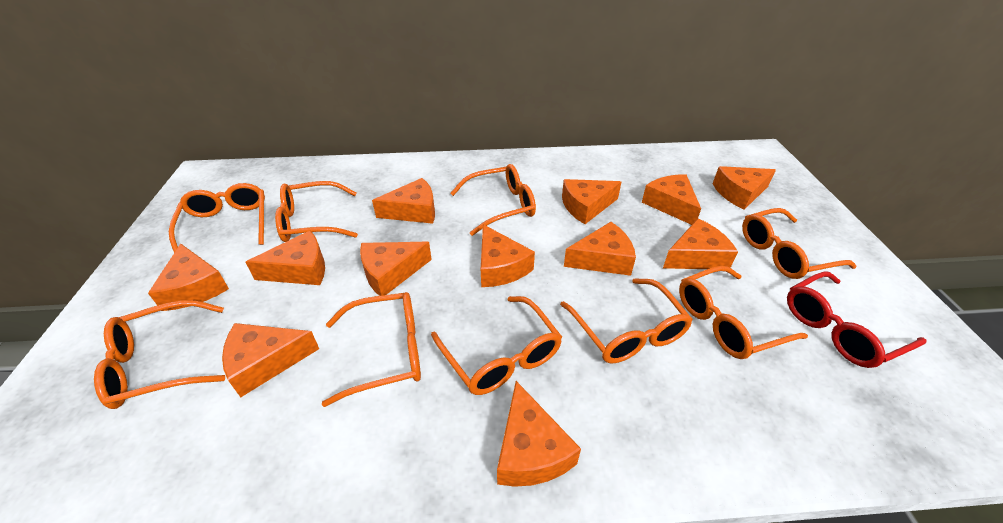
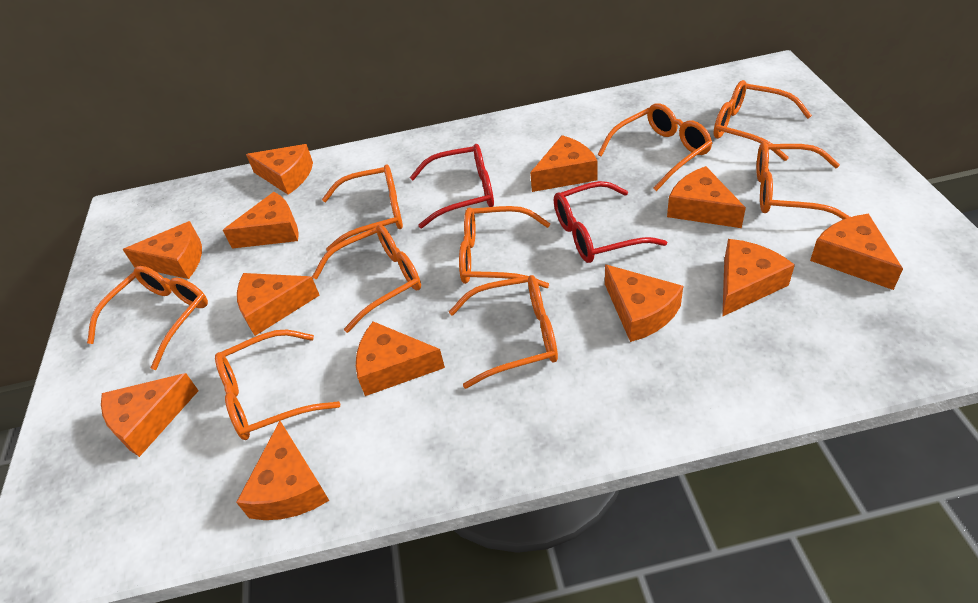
red glasses: 1 -> 2

